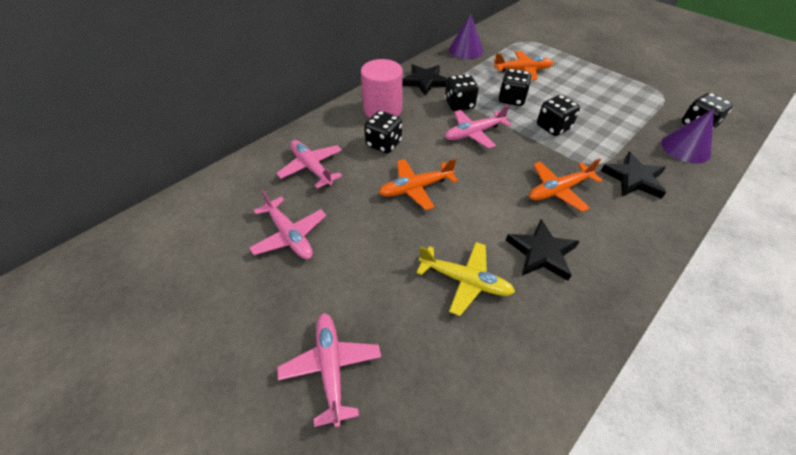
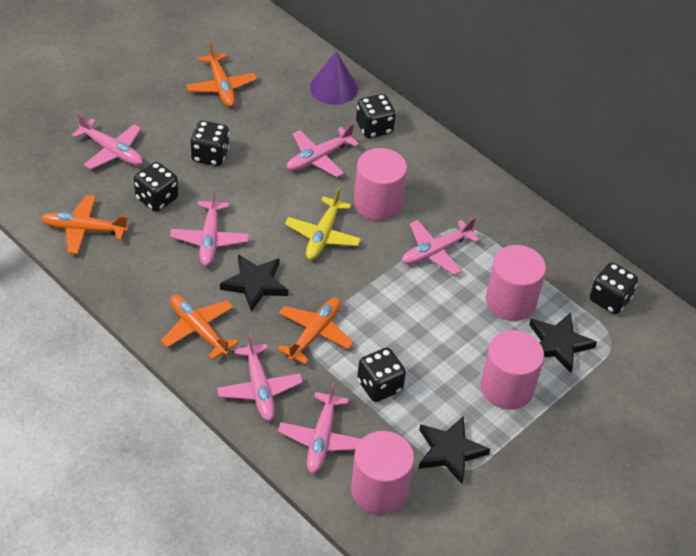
orange plane: 3 -> 4
pink cylinder: 1 -> 4
pink plane: 4 -> 6
purple cone: 2 -> 1

